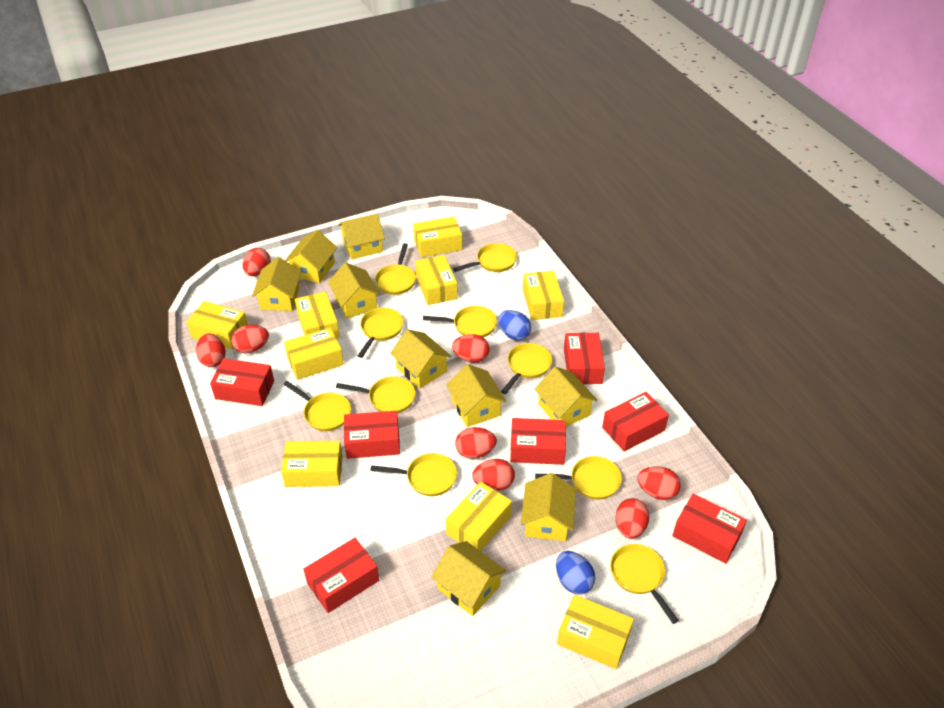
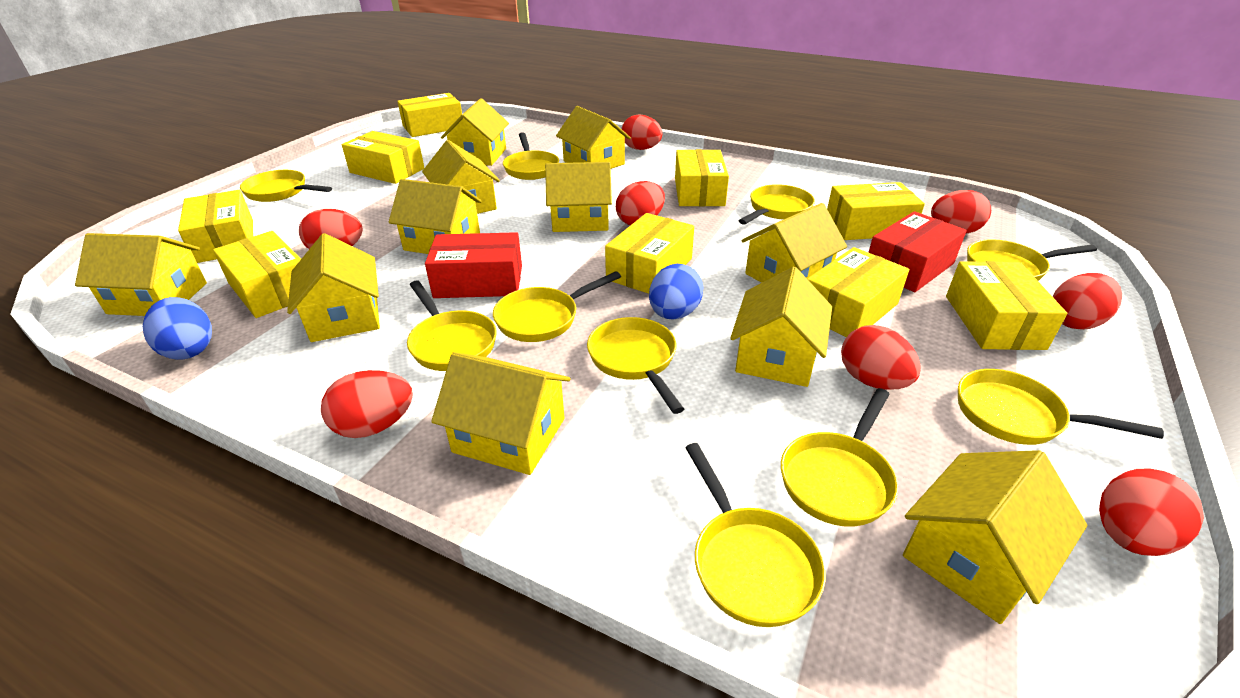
red box: 7 -> 2
yellow house: 9 -> 11

